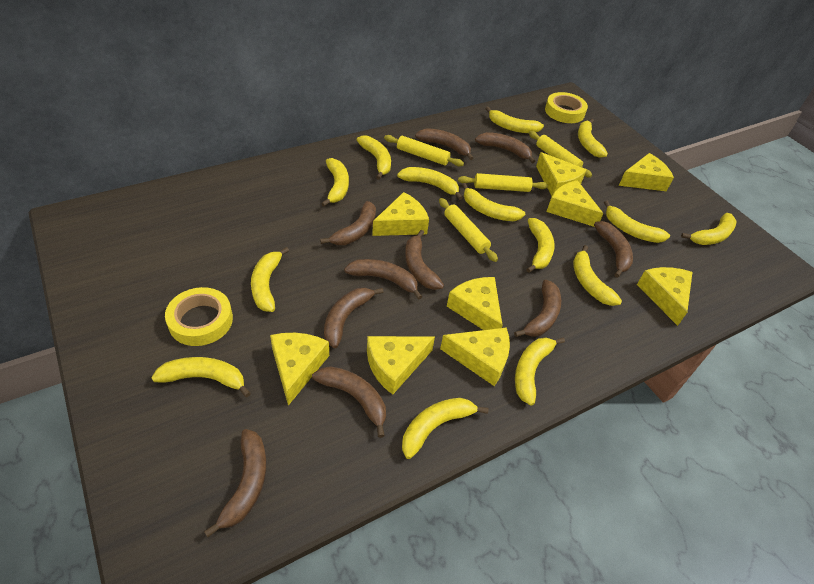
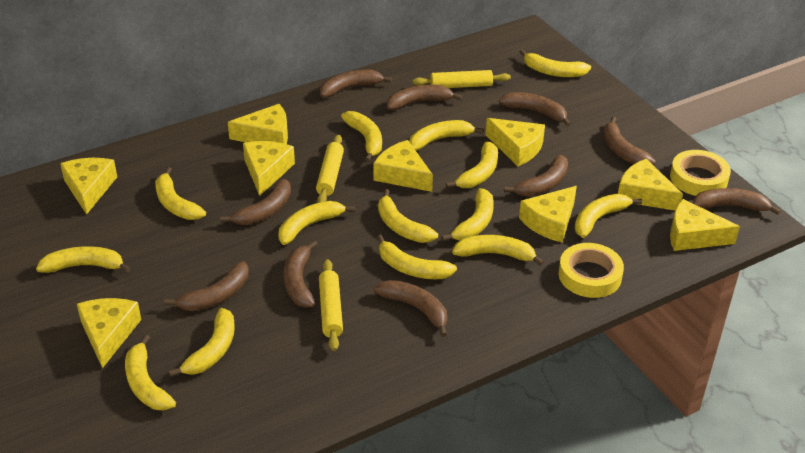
yellow rolling pin: 4 -> 3

